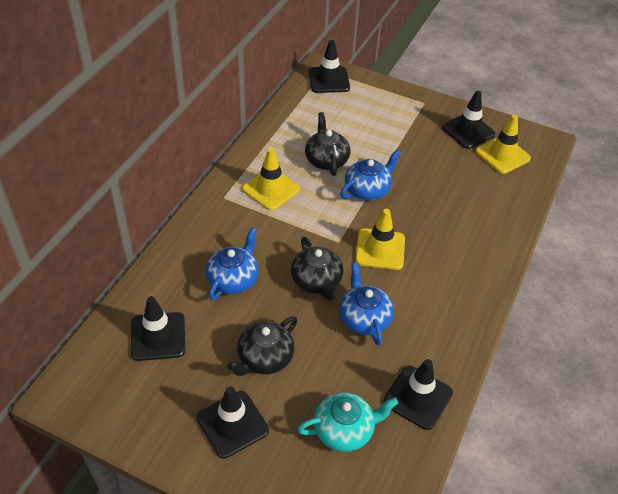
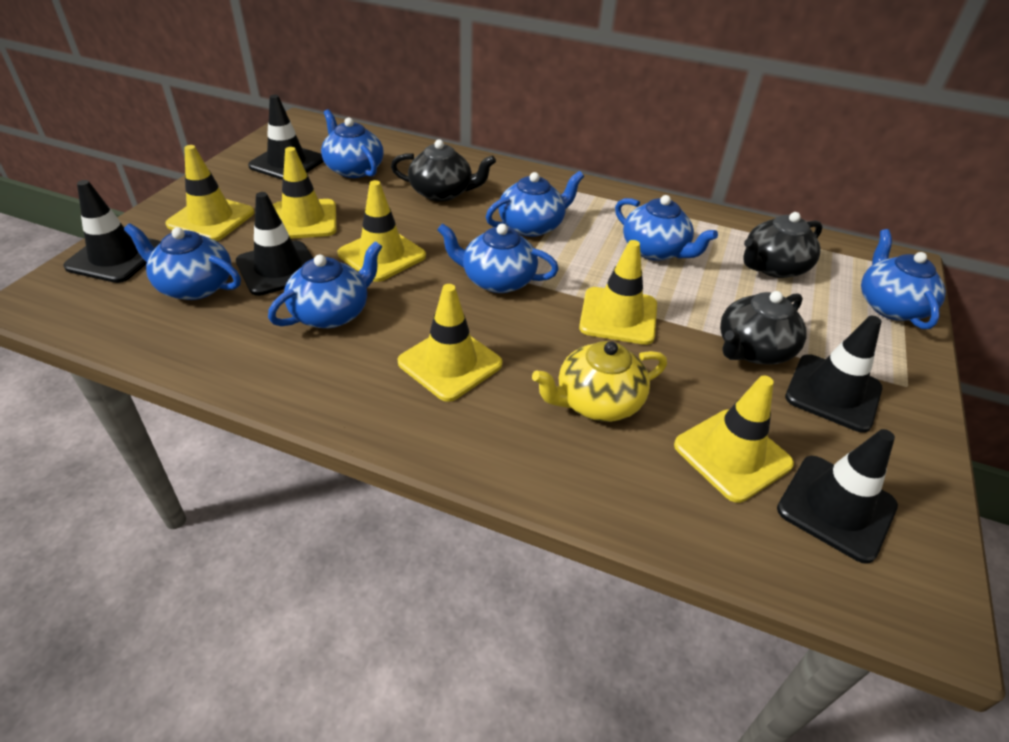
blue teapot: 3 -> 7
turquoise teapot: 1 -> 0
yellow teapot: 0 -> 1
yellow traffic cone: 3 -> 6

